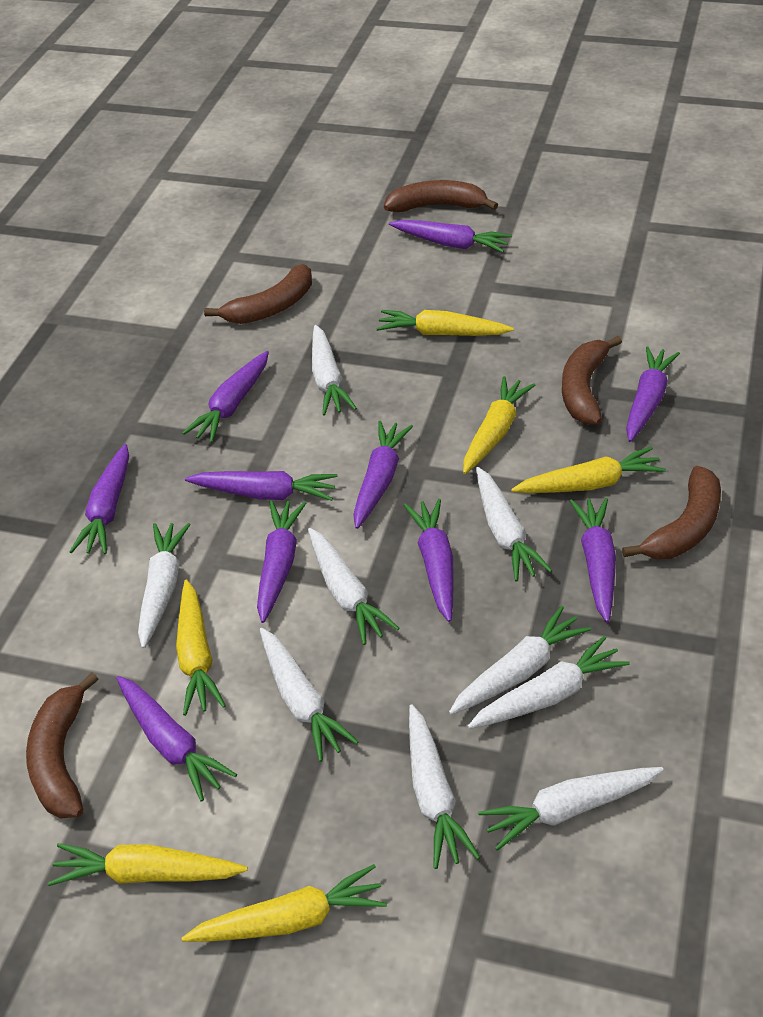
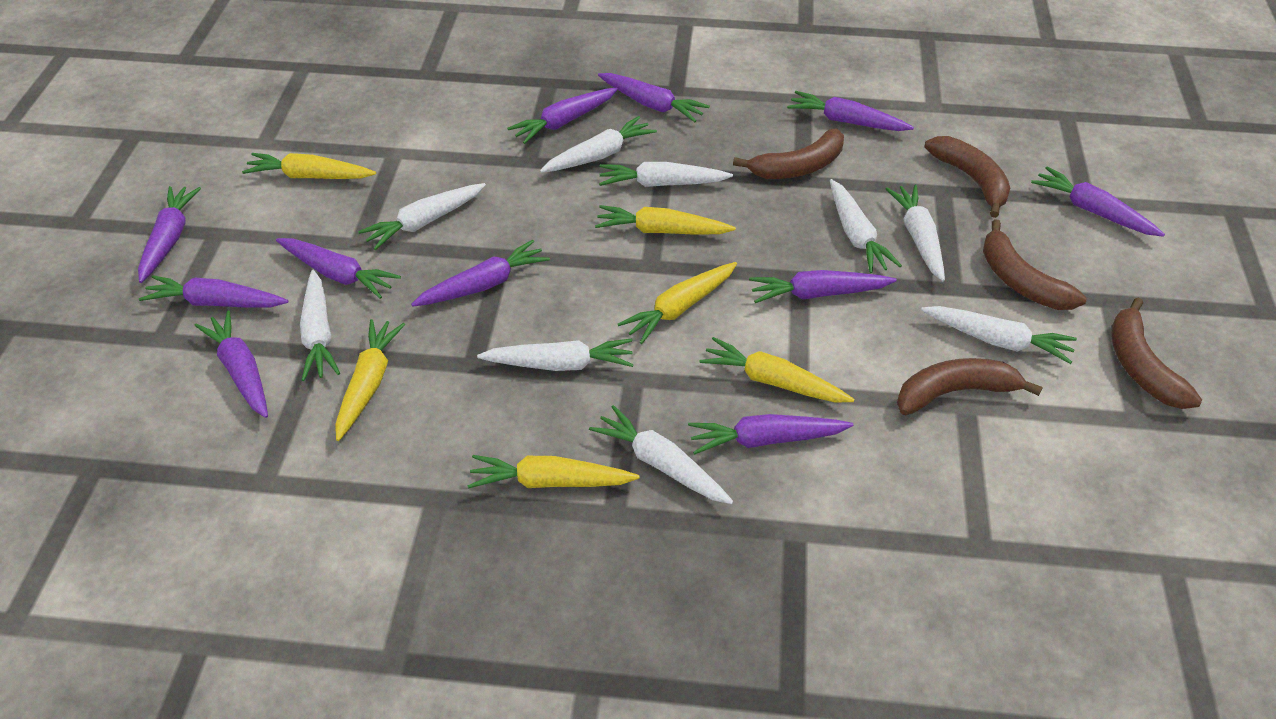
purple carrot: 10 -> 11

